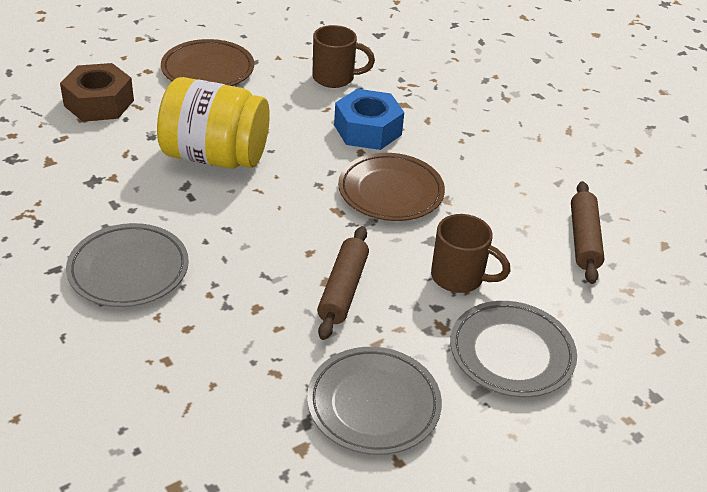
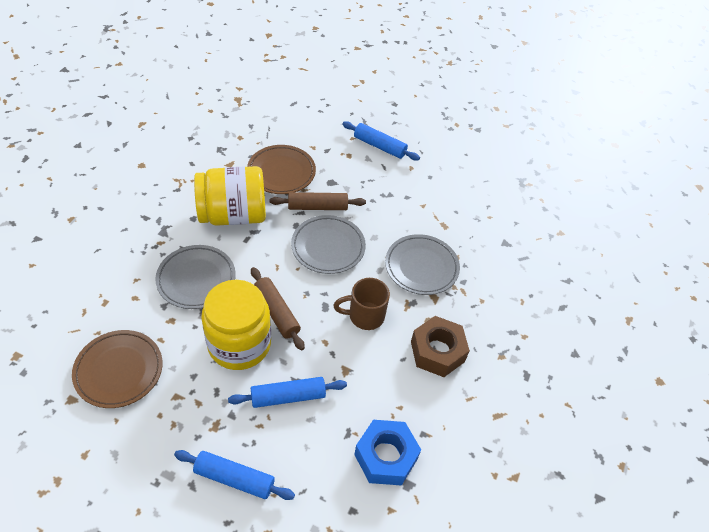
blue rolling pin: 0 -> 3
brown mug: 2 -> 1
yellow jar: 1 -> 2

